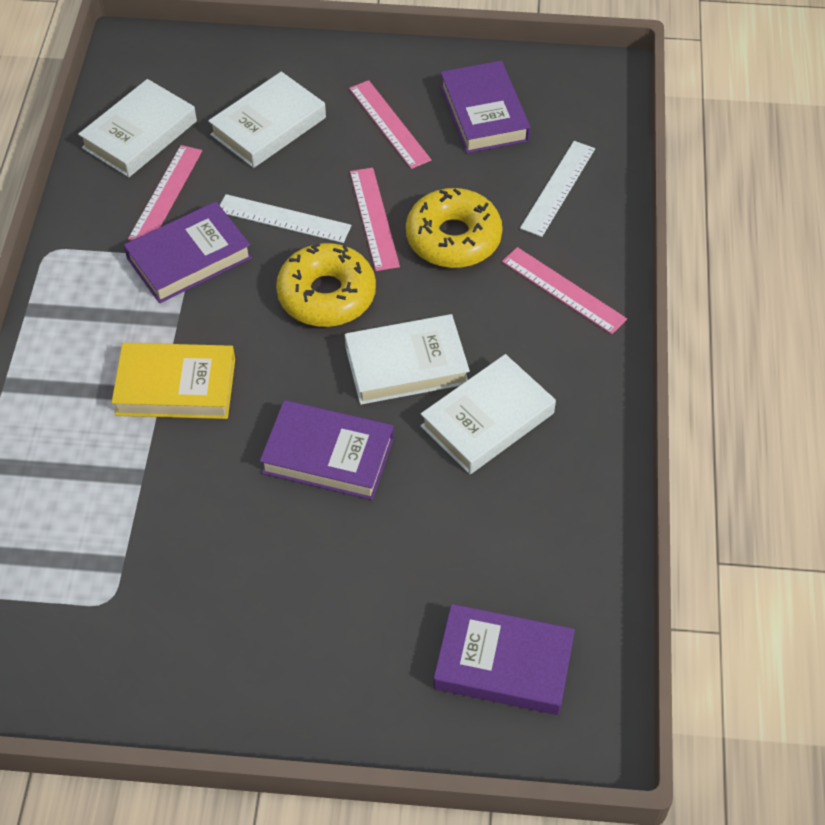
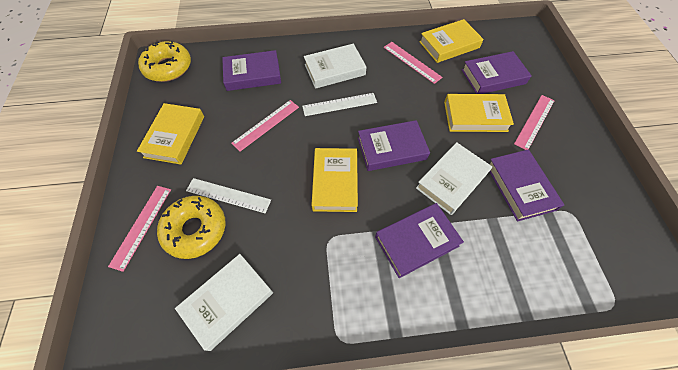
purple book: 4 -> 5
white book: 4 -> 3
yellow book: 1 -> 4

